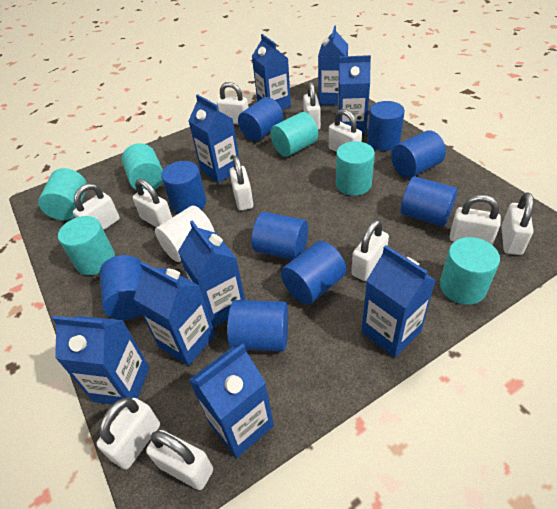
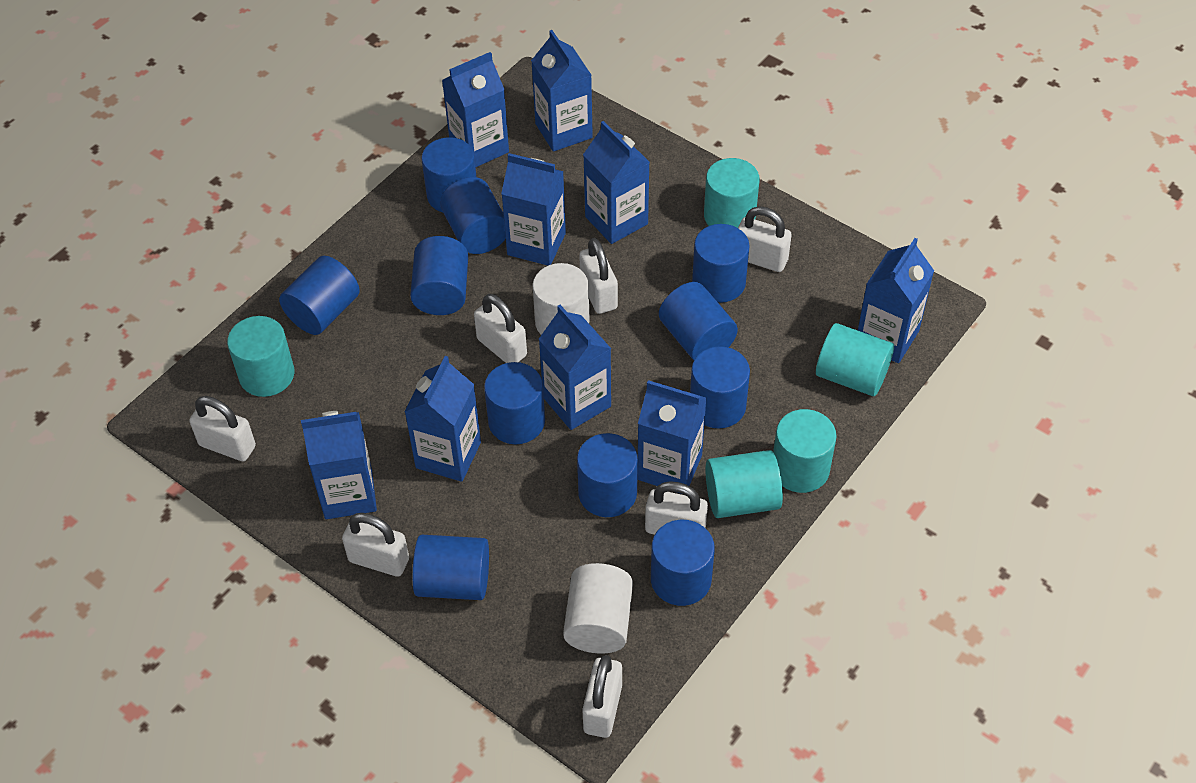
blue cylinder: 9 -> 11
turquoise cylinder: 6 -> 5
white cylinder: 1 -> 2
white padlock: 11 -> 7

